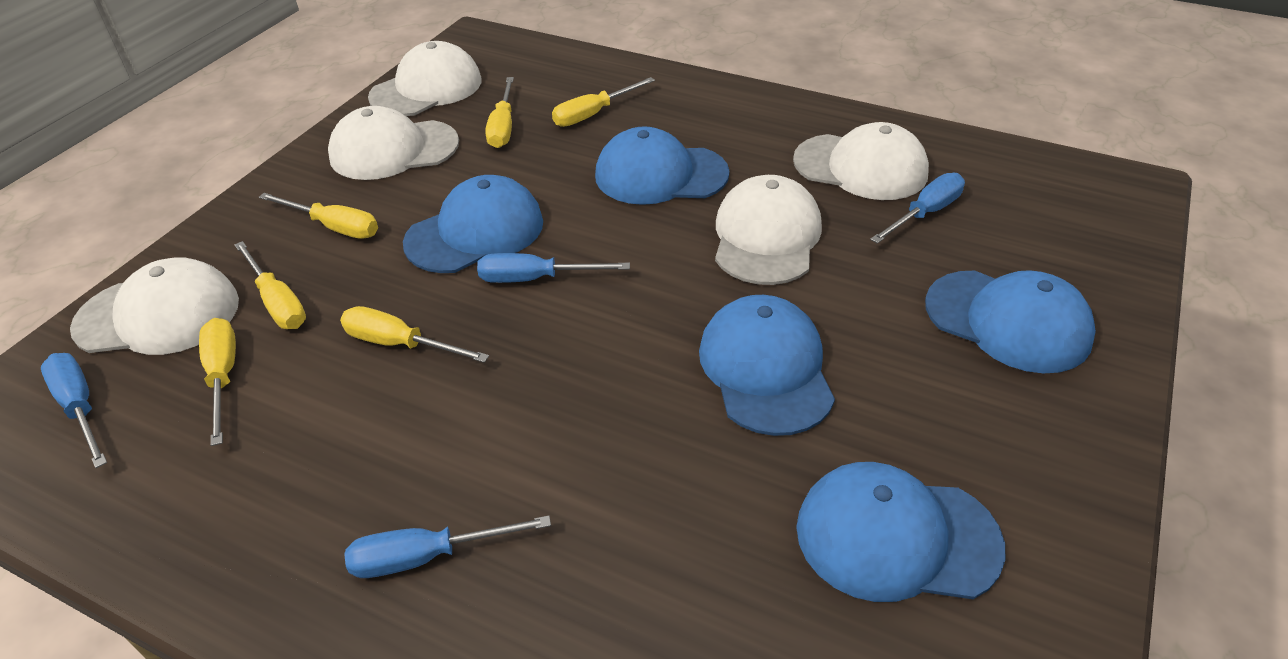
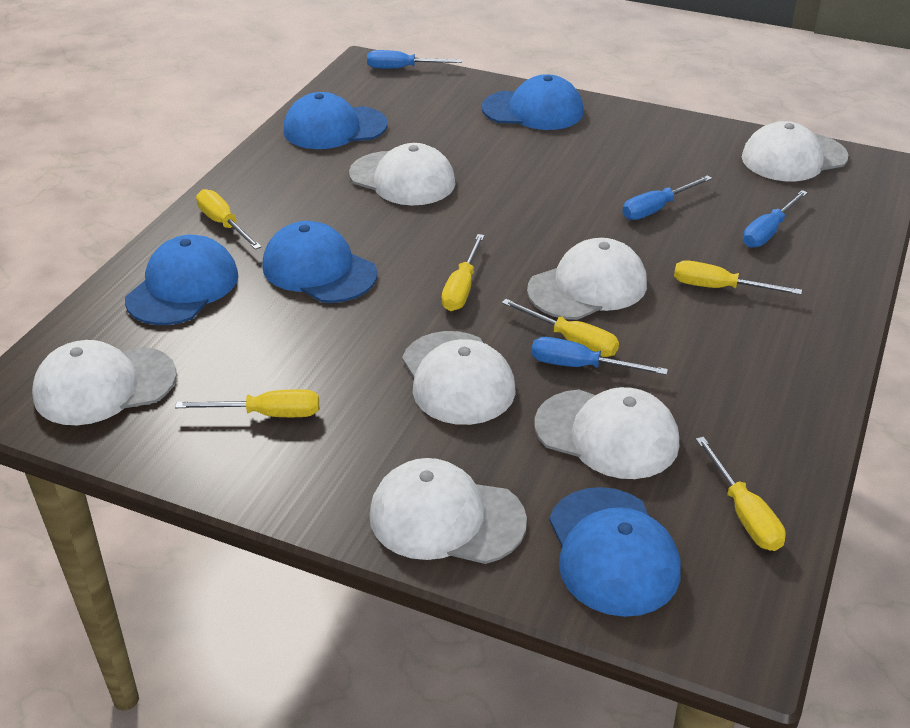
white cap: 5 -> 7

